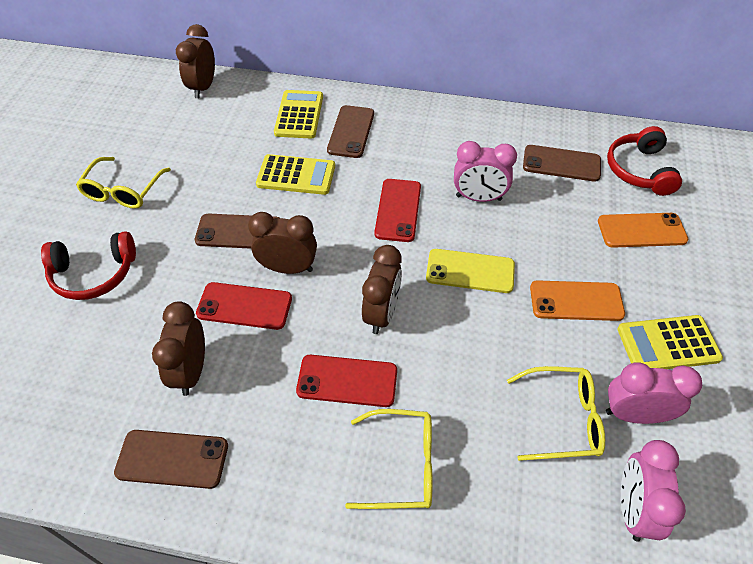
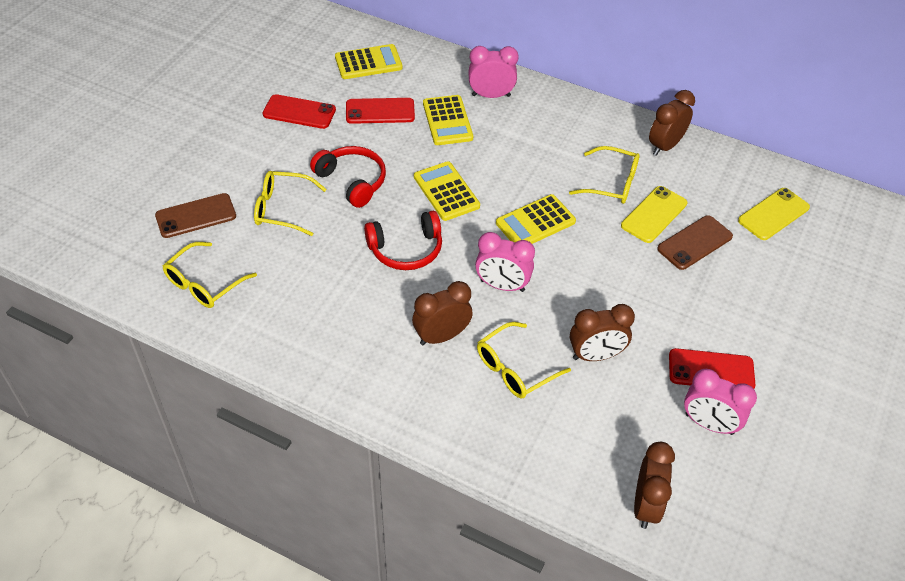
brown phone: 4 -> 2
orange phone: 2 -> 0
yellow calculator: 3 -> 4
yellow glasses: 3 -> 4
yellow phone: 1 -> 2

